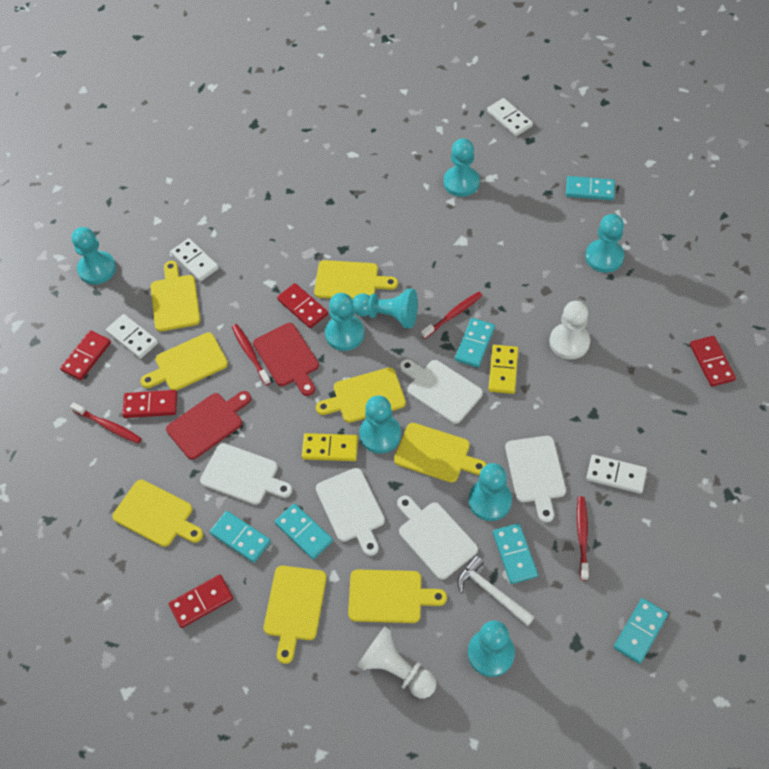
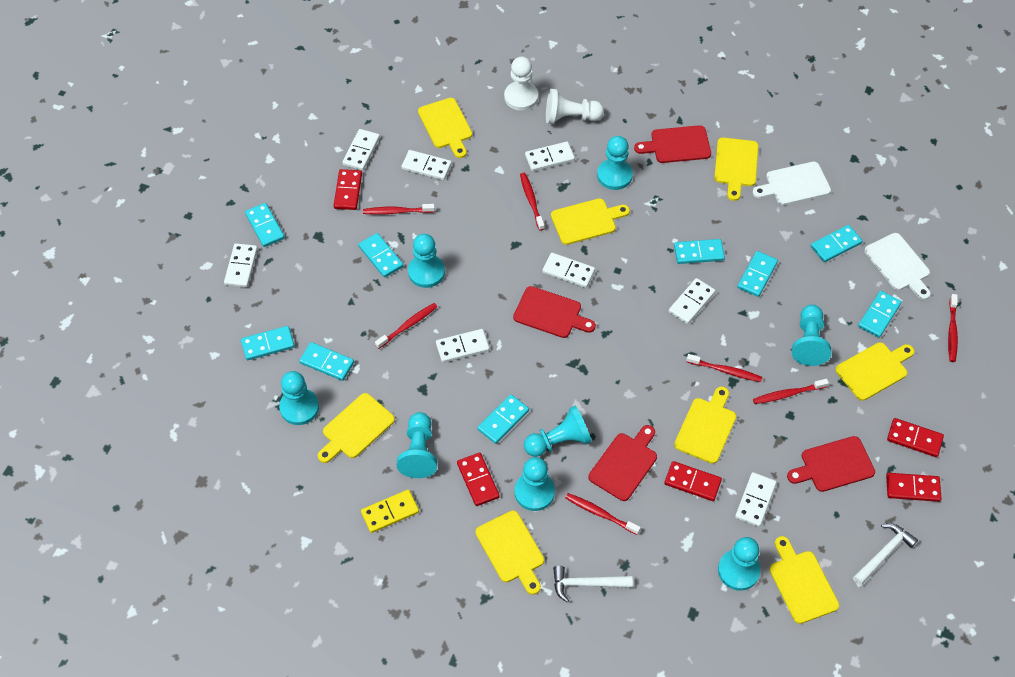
red cutting board: 2 -> 4
red toothbrush: 4 -> 7
turquoise domino: 6 -> 9
white cutting board: 5 -> 2
white domino: 4 -> 8
white hammer: 1 -> 2
yellow domino: 2 -> 1

